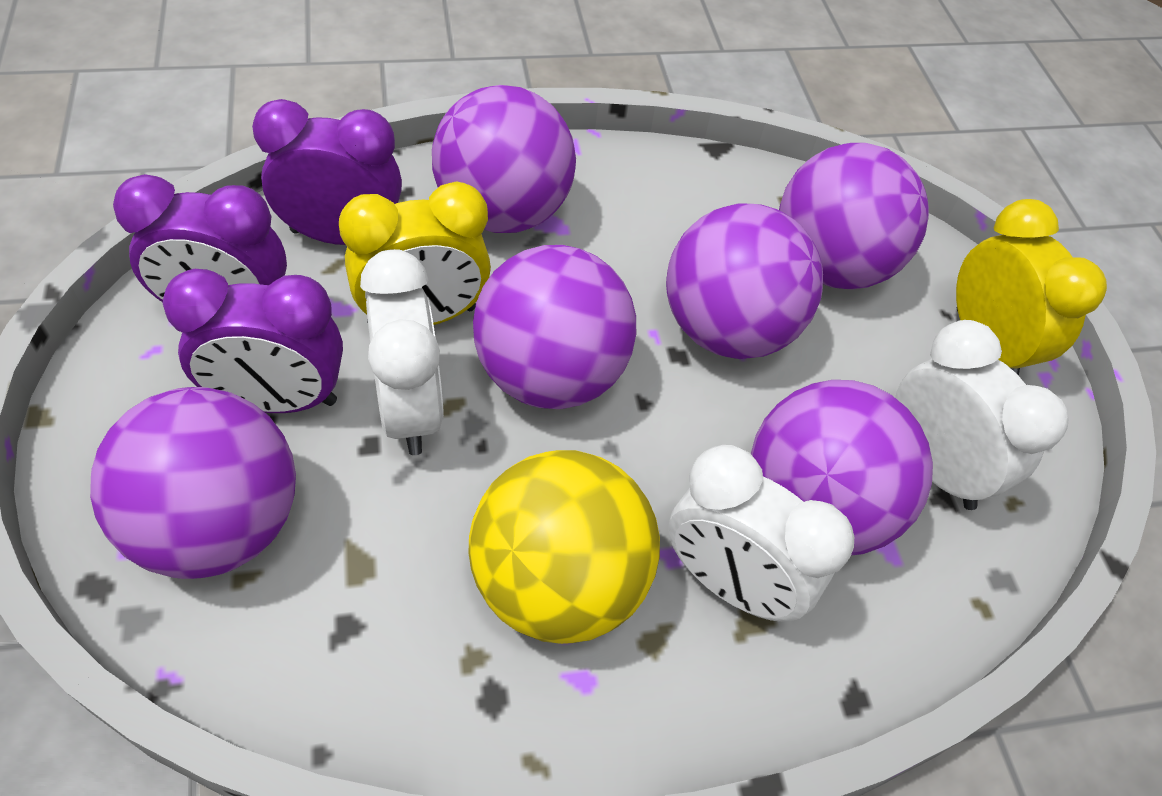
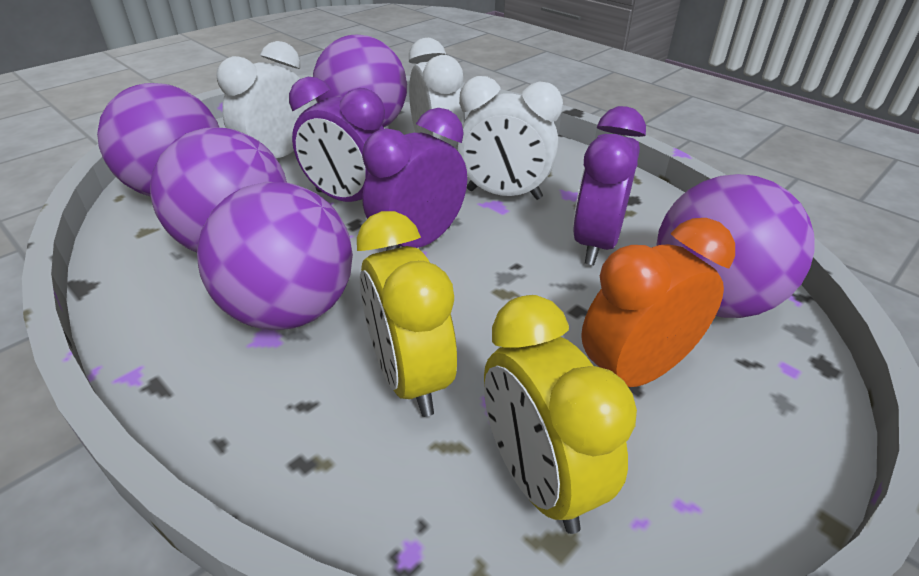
orange clock: 0 -> 1
purple ball: 6 -> 5
yellow ball: 1 -> 0

